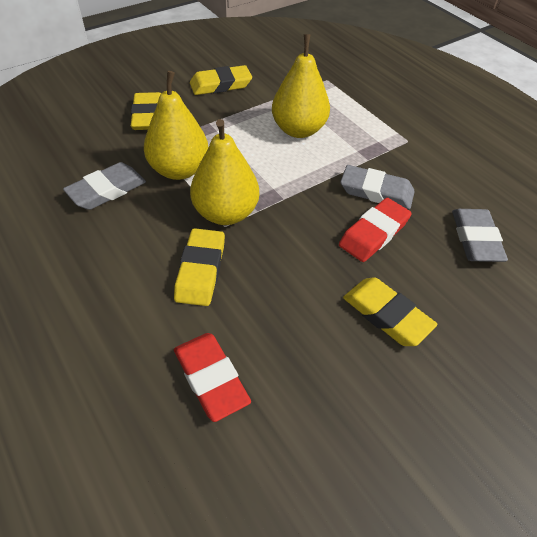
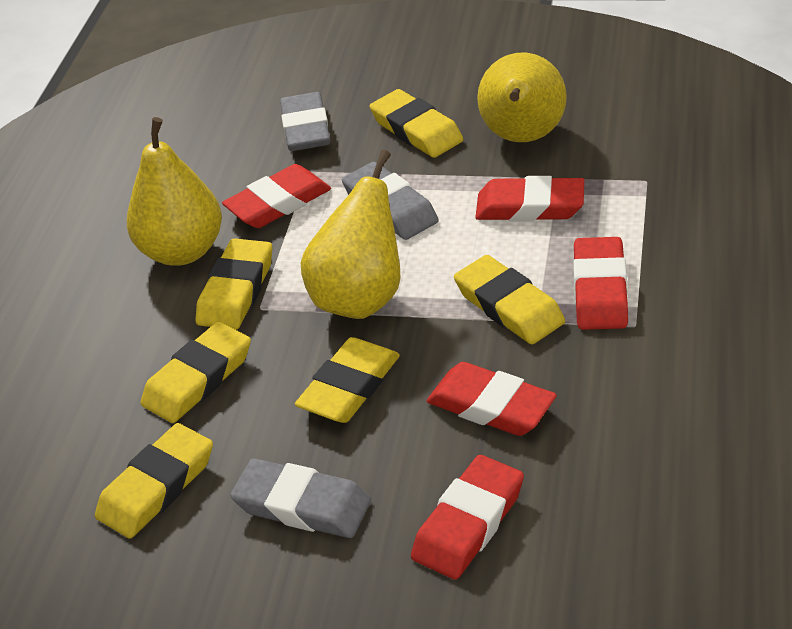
red eraser: 2 -> 5
yellow eraser: 4 -> 6

